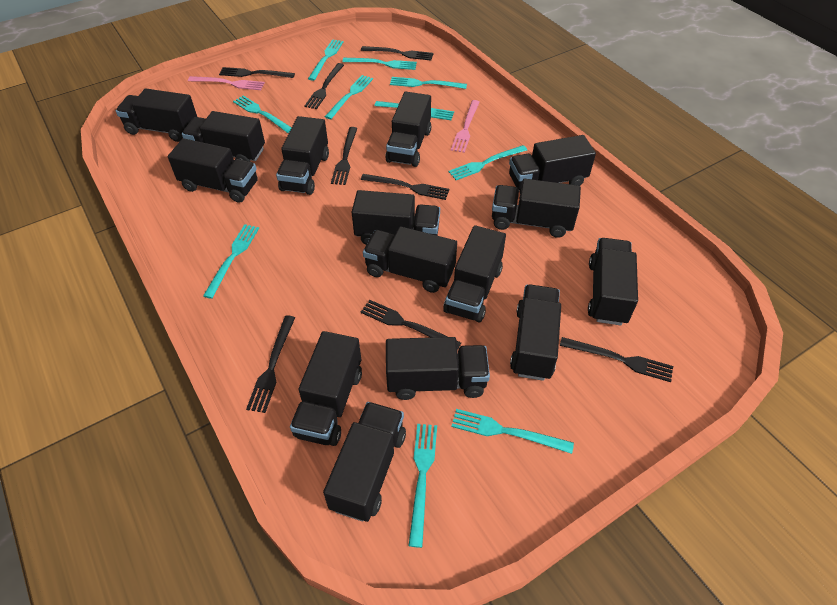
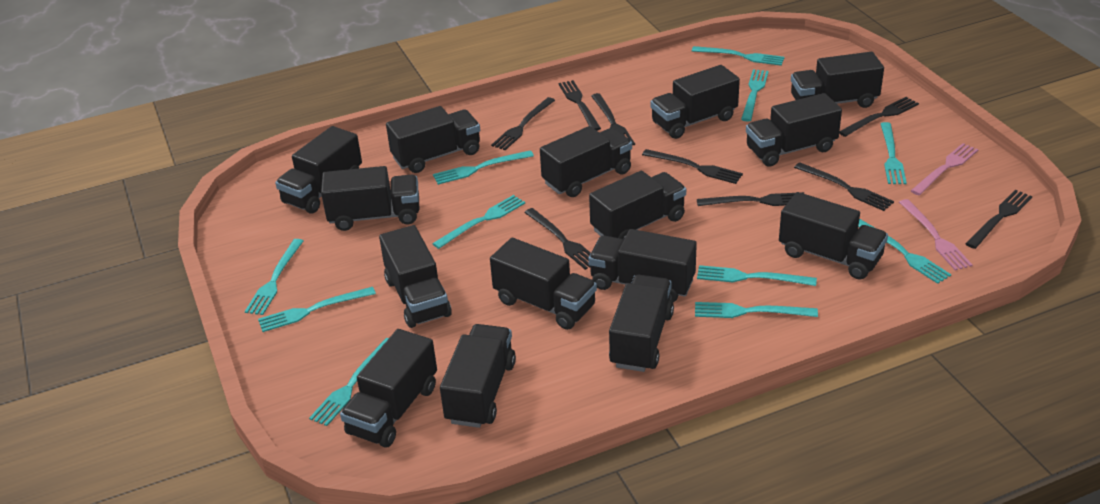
black fork: 8 -> 9
turquoise fork: 10 -> 11

